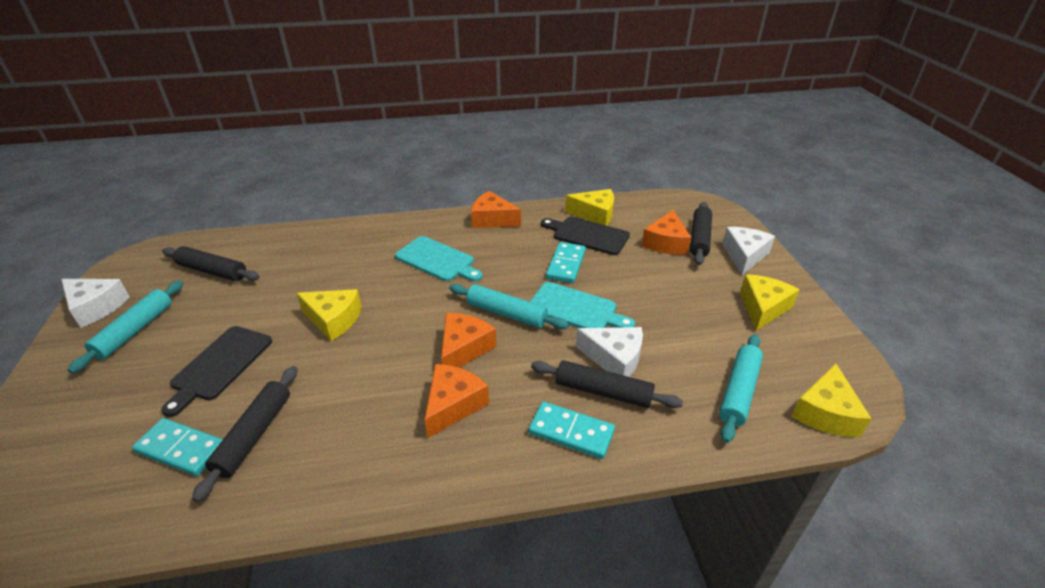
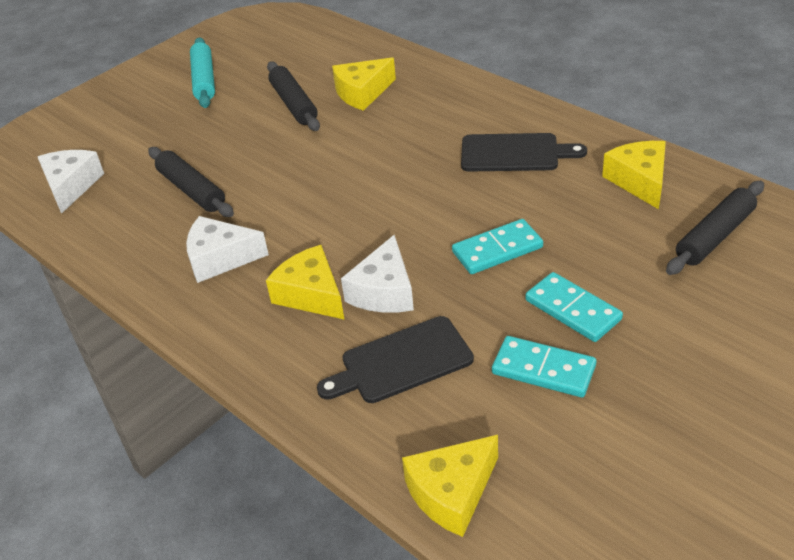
black rolling pin: 4 -> 3
orange cheese: 4 -> 0
turquoise cutting board: 2 -> 0
turquoise rolling pin: 3 -> 1

